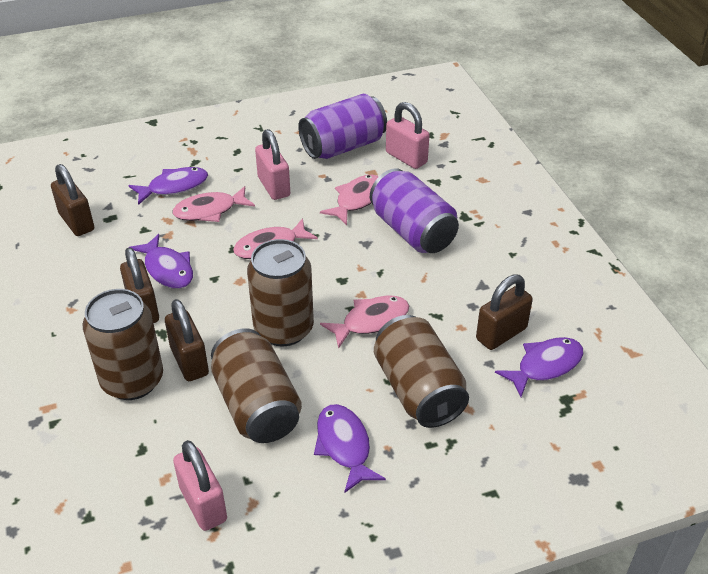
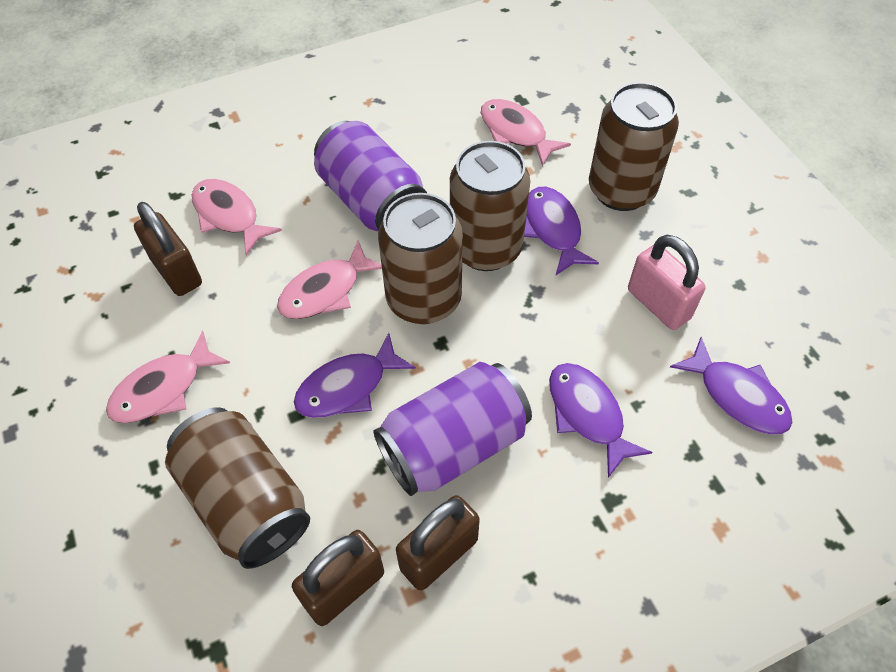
brown padlock: 4 -> 3
pink padlock: 3 -> 1

